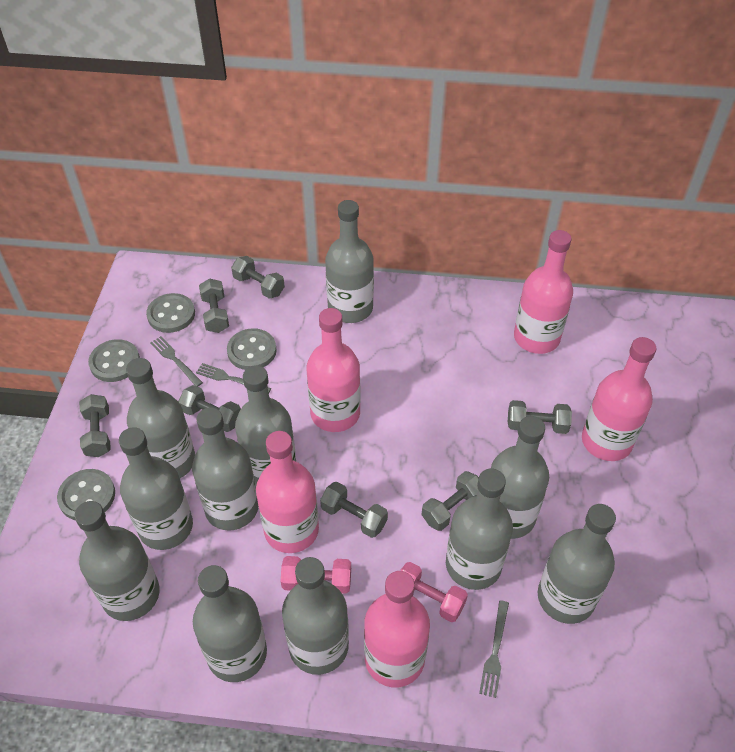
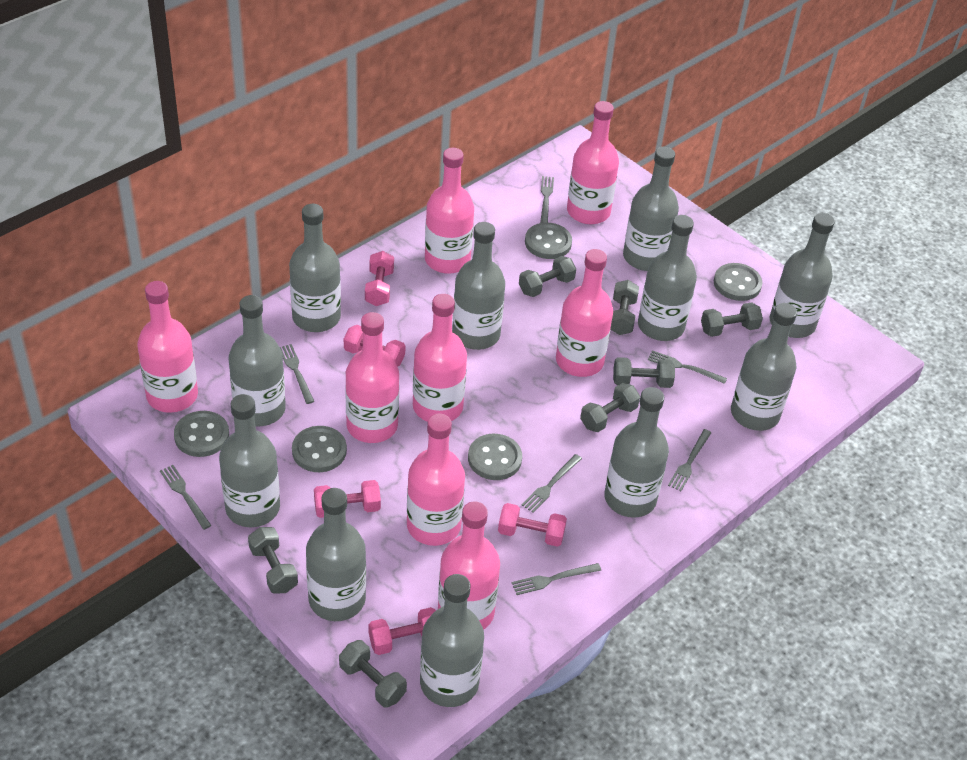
grey button: 4 -> 5
grey fork: 3 -> 7
pink bottle: 5 -> 8
pink dumbbell: 2 -> 5

